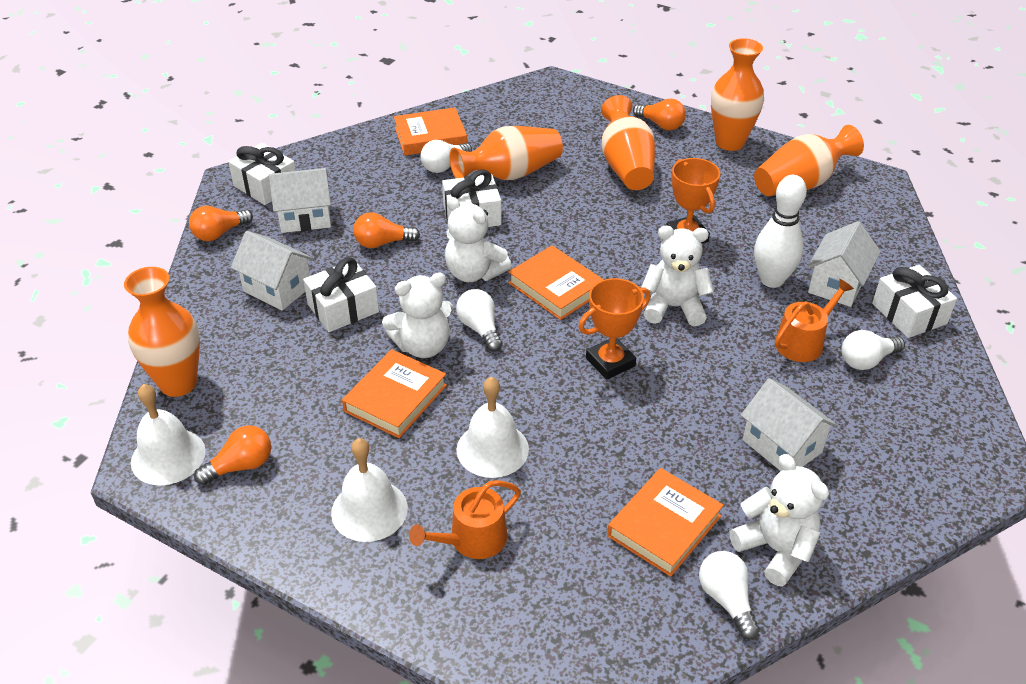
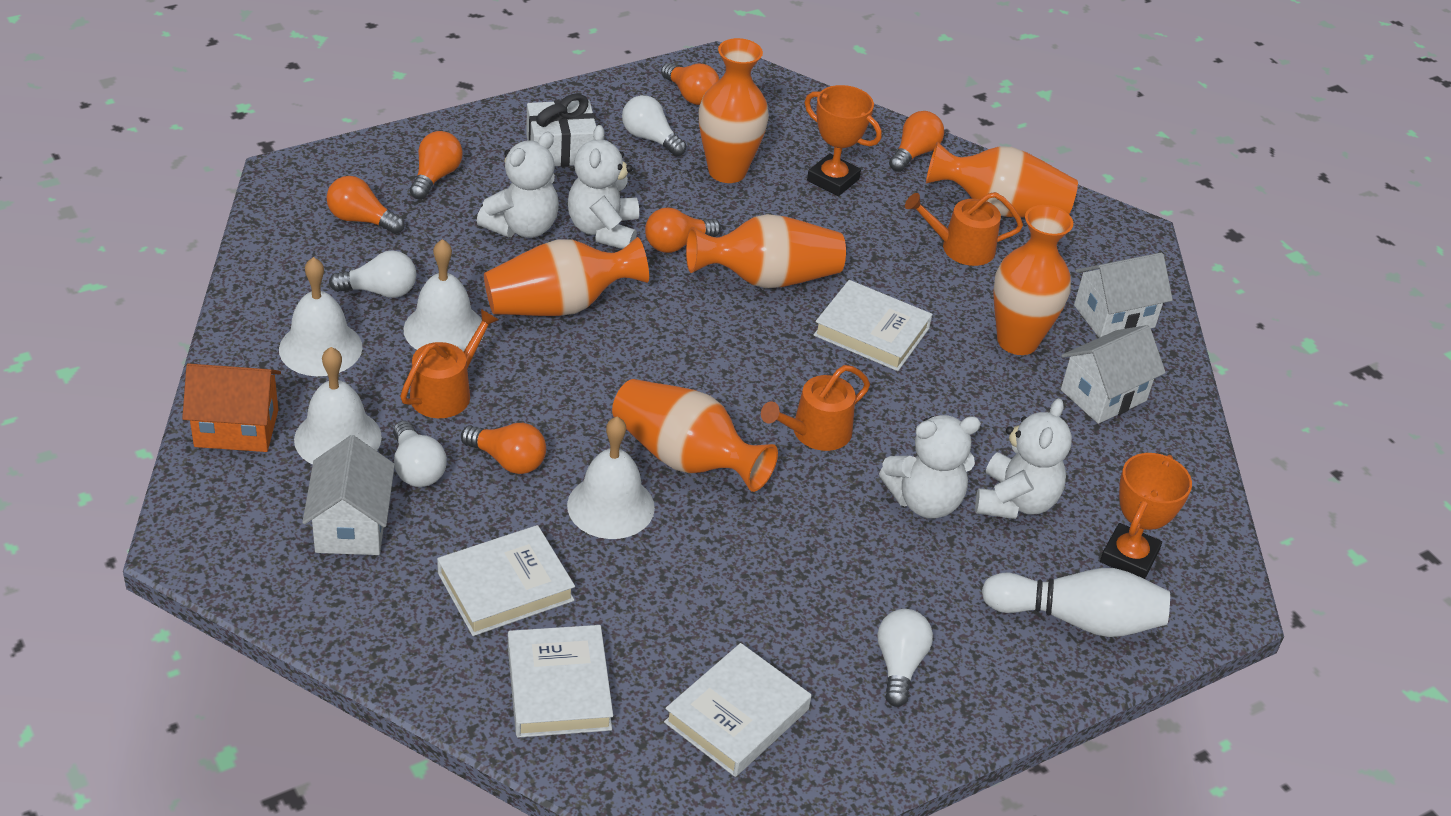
orange book: 4 -> 0
orange house: 0 -> 1
orange light bulb: 4 -> 6
orange vase: 5 -> 6
orange watering can: 2 -> 3
white bell: 3 -> 4
white book: 0 -> 4
white gift: 4 -> 1
white house: 4 -> 3

